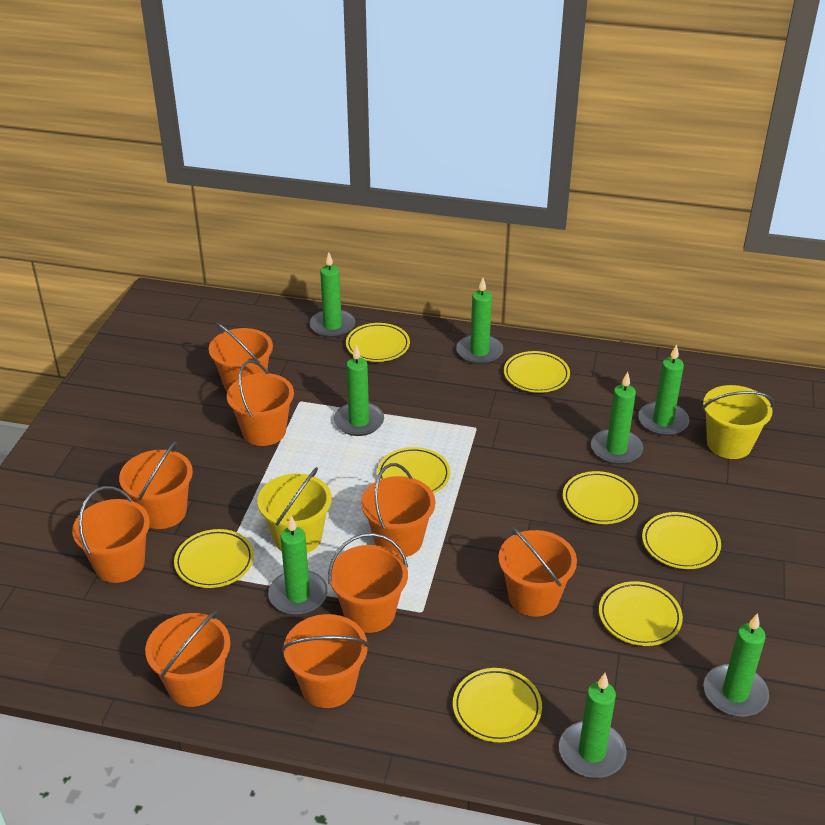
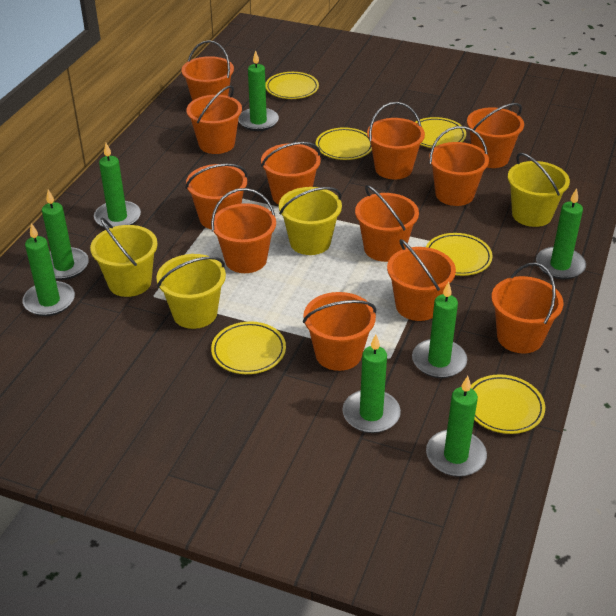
orange bucket: 9 -> 12
yellow bucket: 2 -> 4
yellow plate: 8 -> 6

